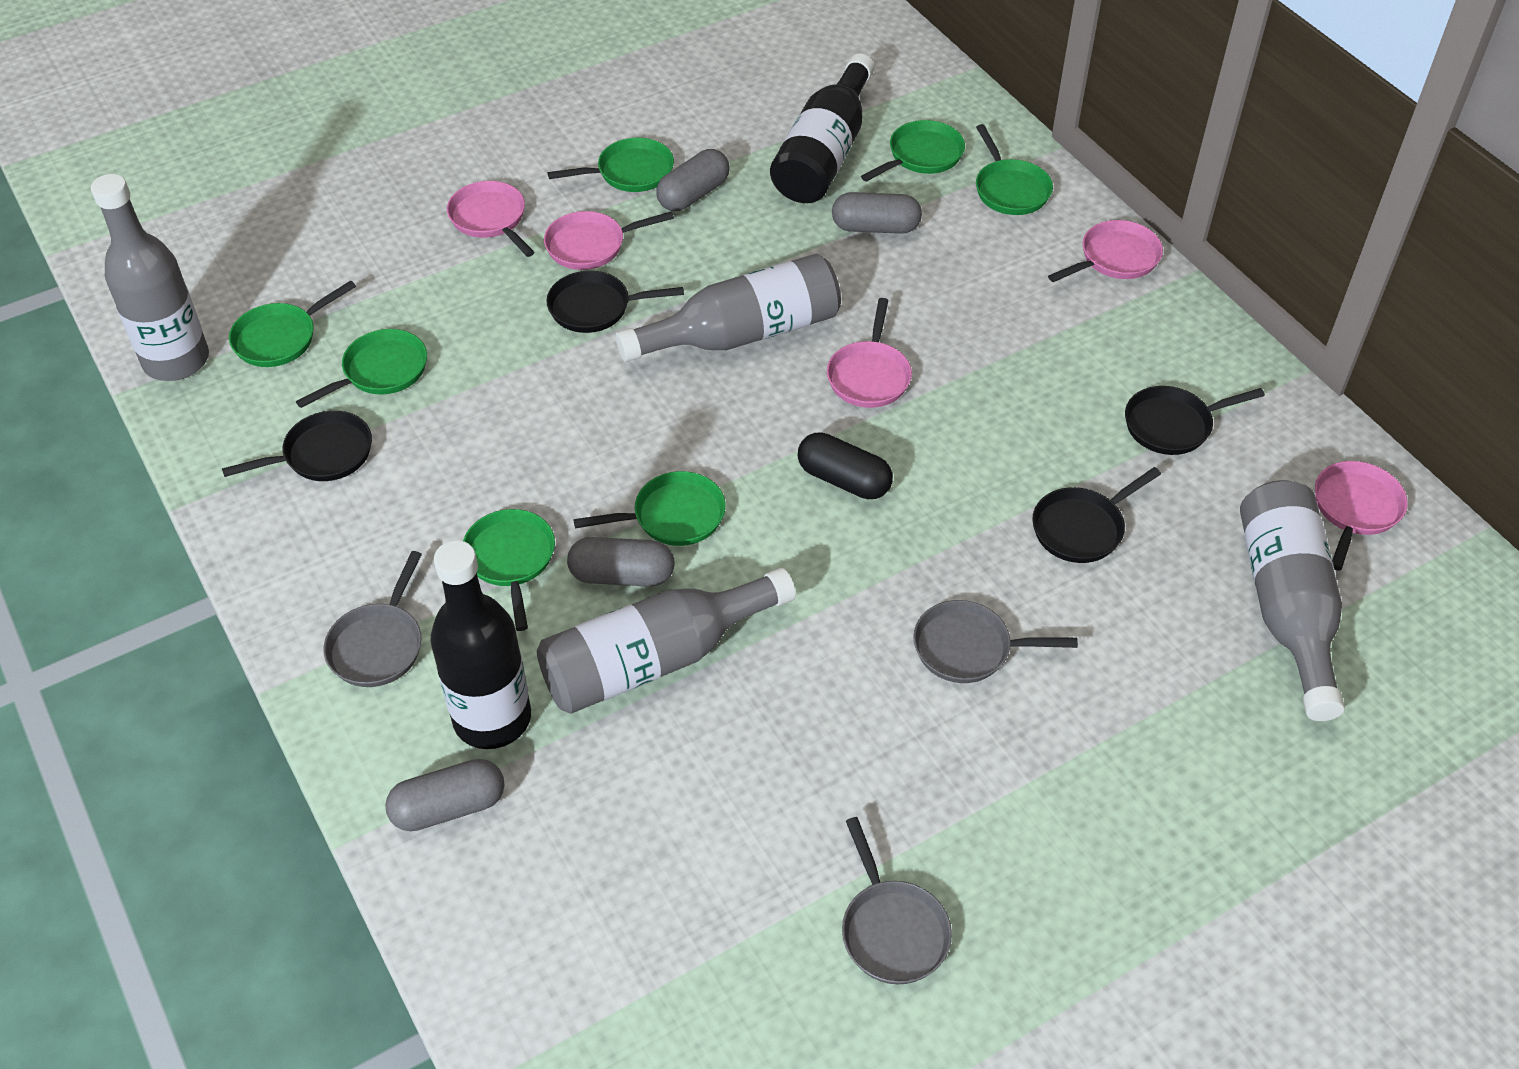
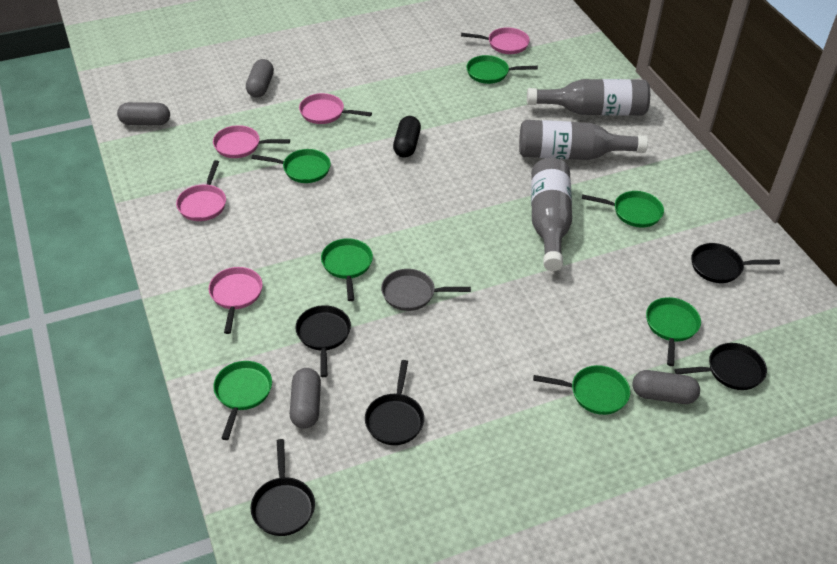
black bottle: 2 -> 0
black pan: 4 -> 5
grey bottle: 4 -> 3
grey pan: 3 -> 1

